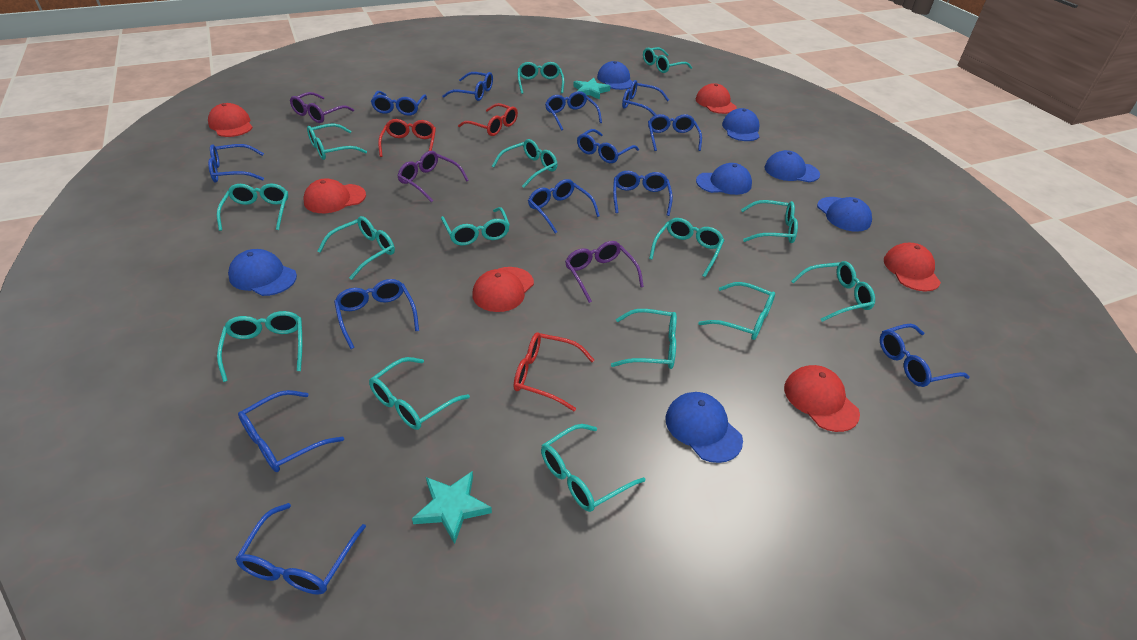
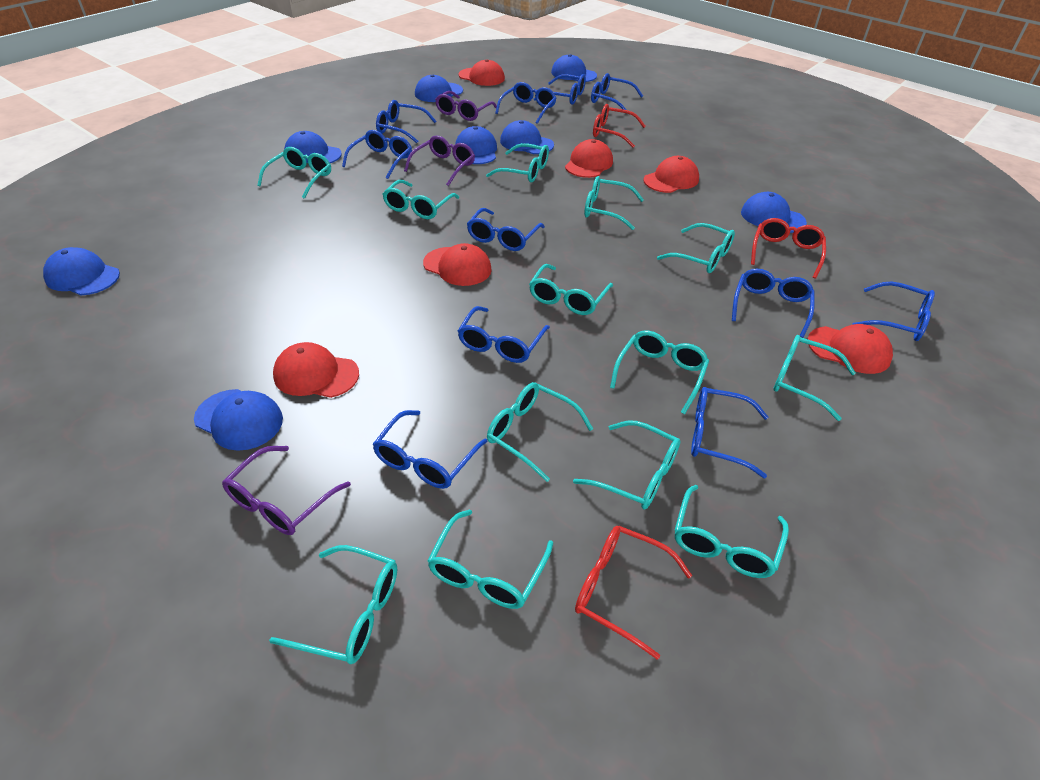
blue cap: 7 -> 8
blue glasses: 13 -> 11
turquoise glasses: 15 -> 13
turquoise star: 2 -> 0

